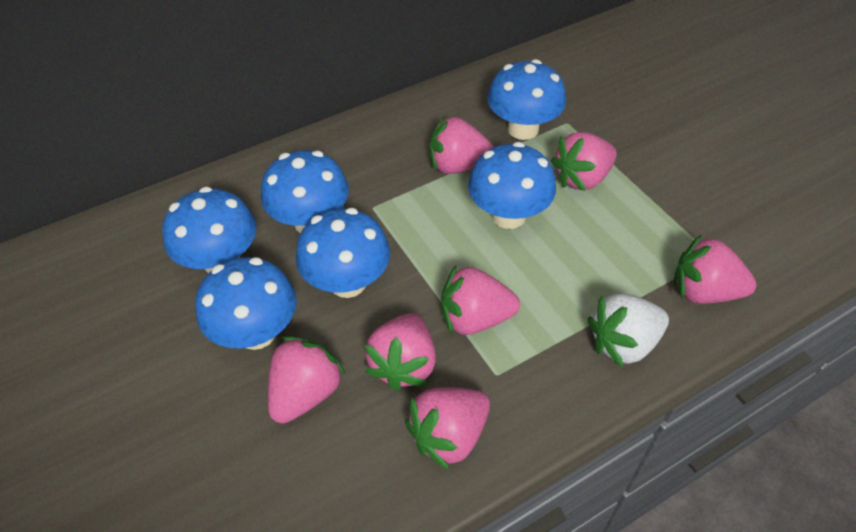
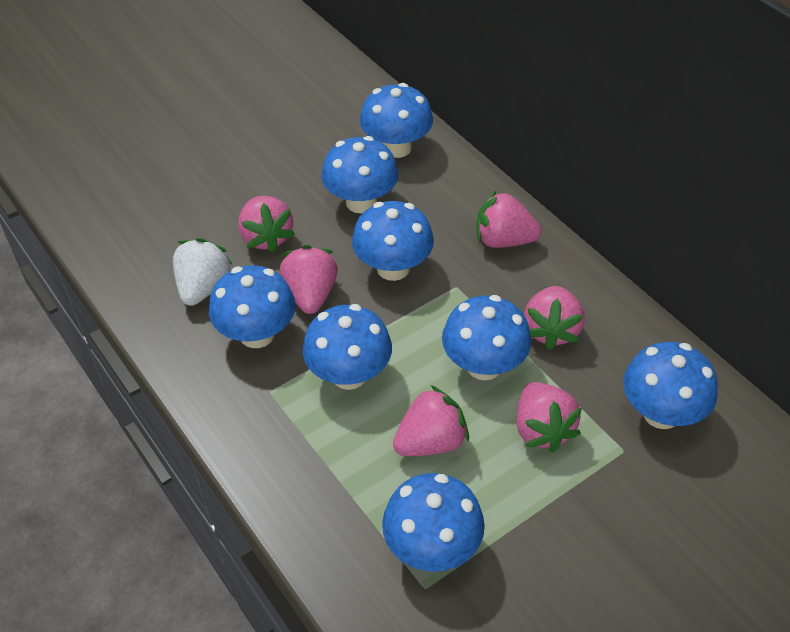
blue mushroom: 6 -> 8
pink strawberry: 7 -> 6

